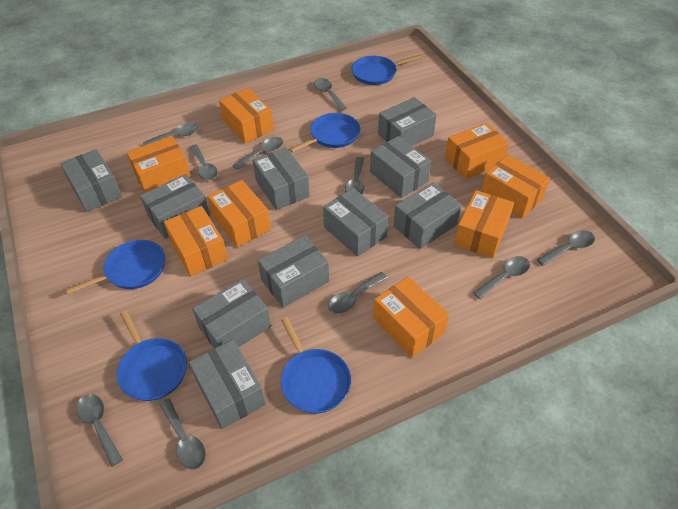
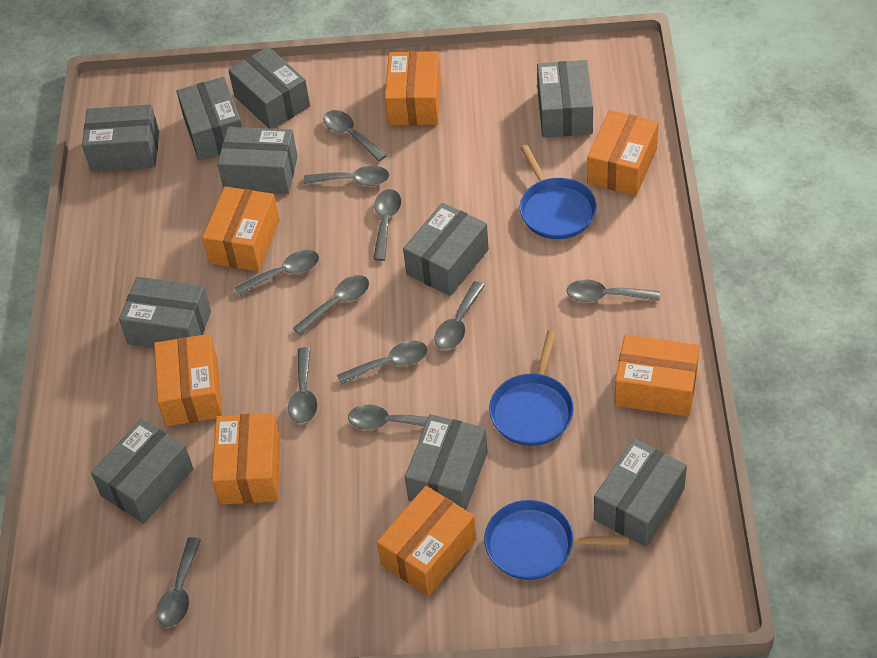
blue pan: 5 -> 3
grey spoon: 10 -> 11
orange box: 8 -> 7

